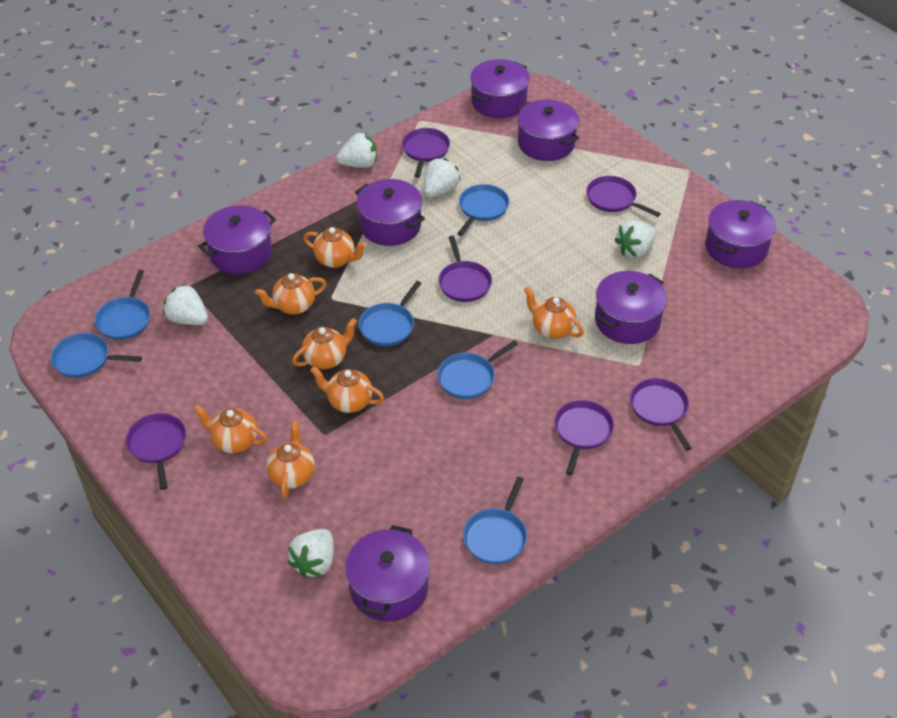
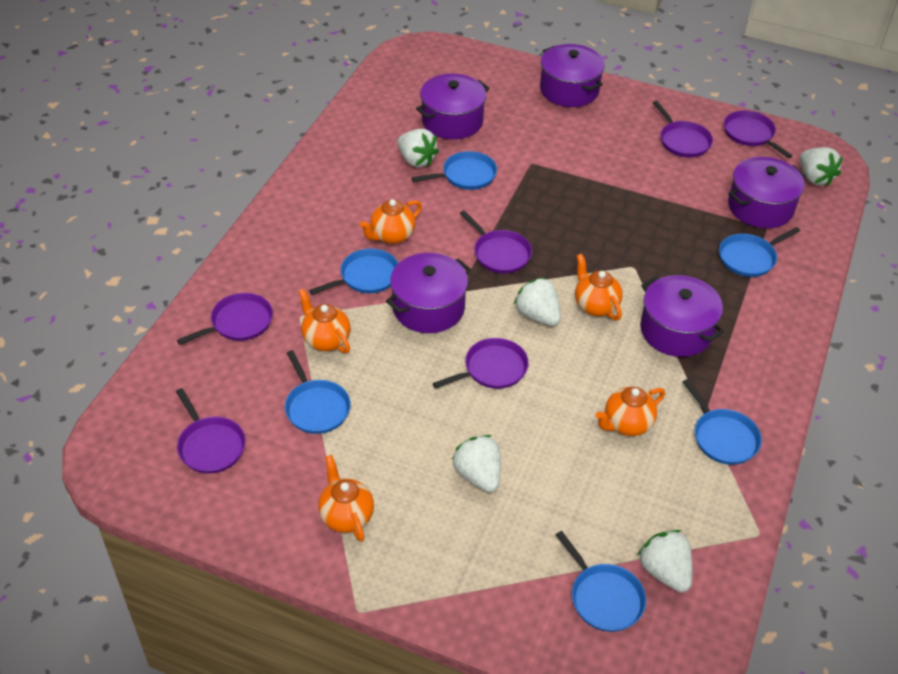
orange teapot: 7 -> 5
purple pot: 7 -> 5

